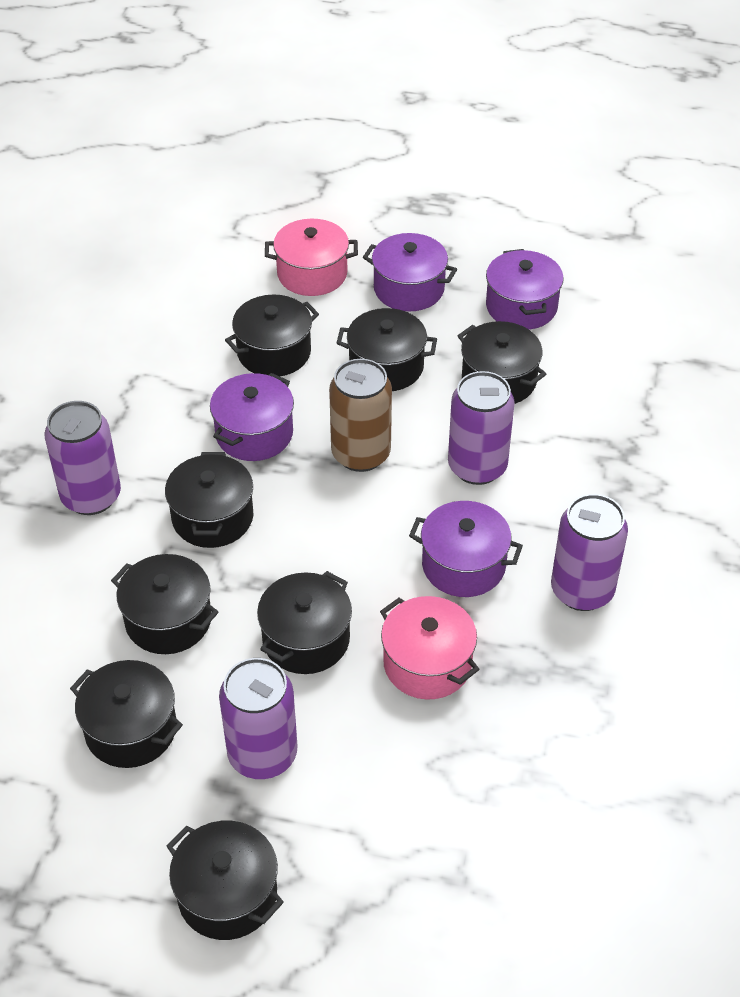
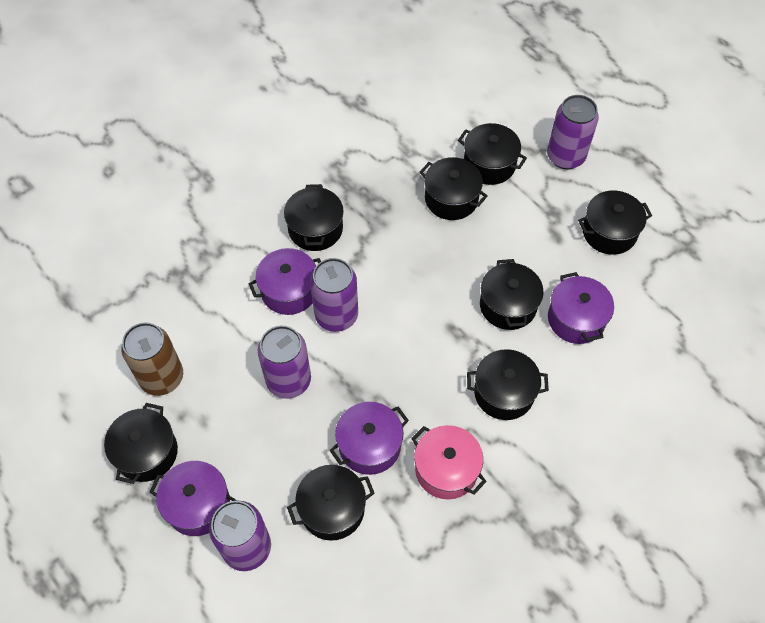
pink pot: 2 -> 1

